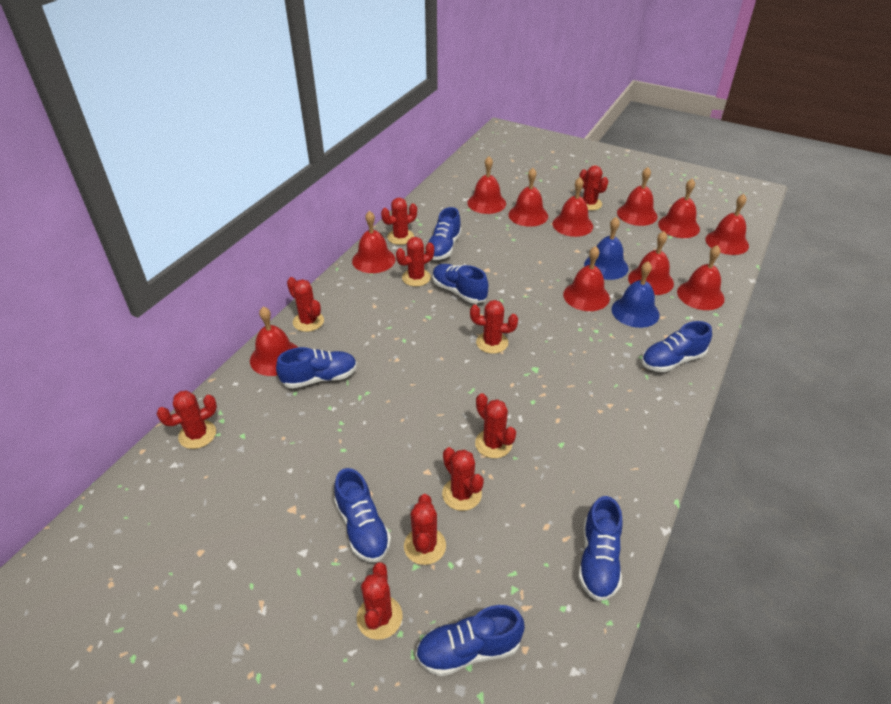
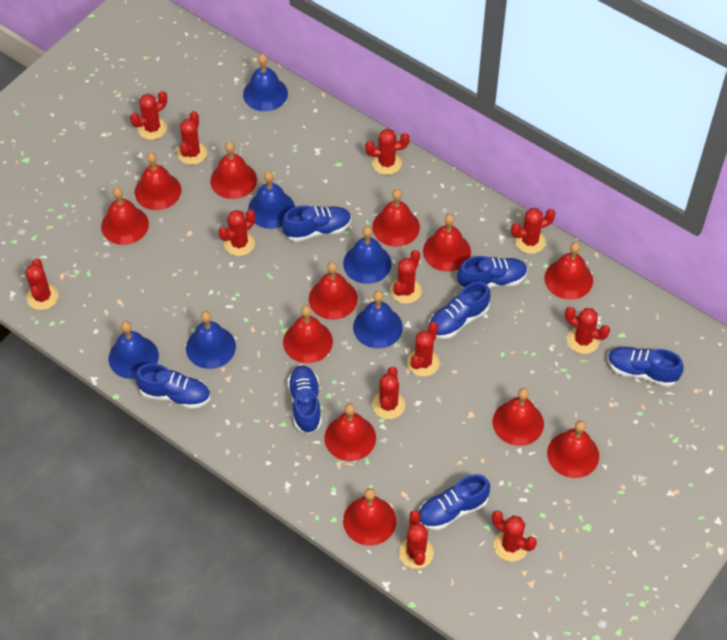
blue bell: 2 -> 6
red bell: 11 -> 12
red cactus: 10 -> 12

